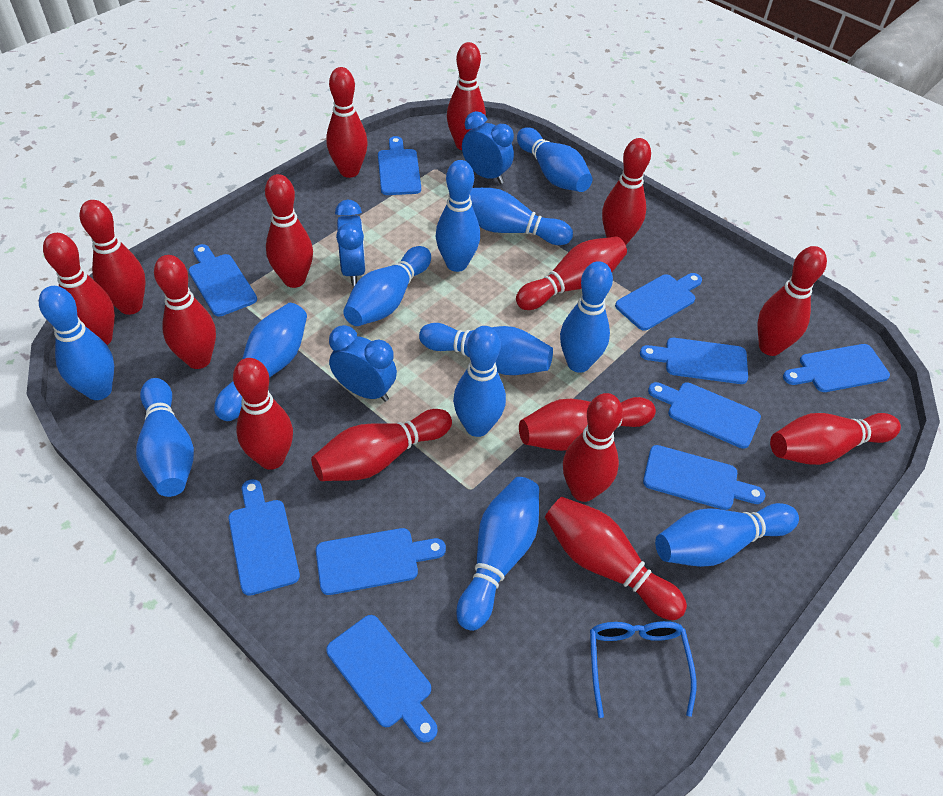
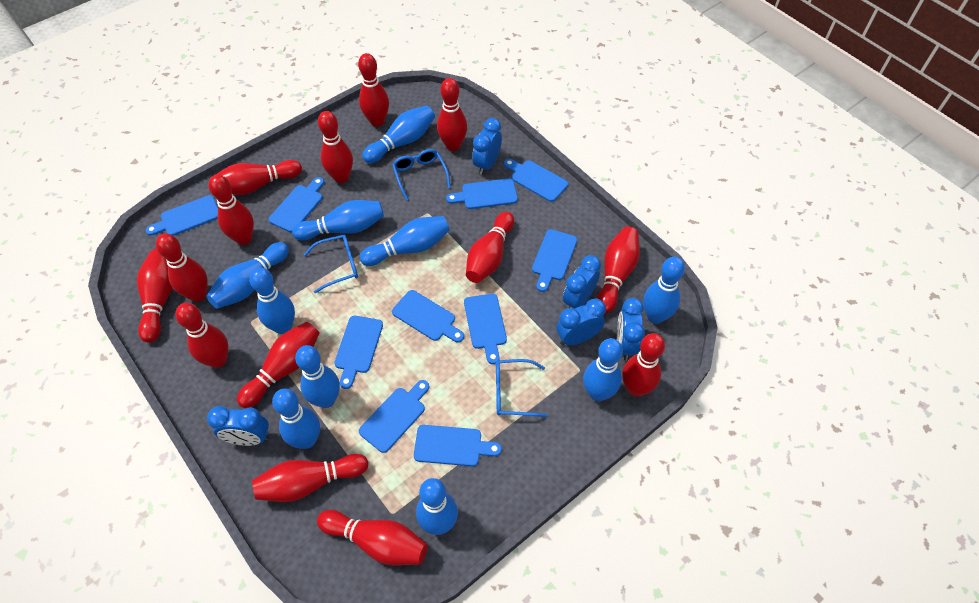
blue bowling pin: 12 -> 10
blue clock: 3 -> 5
blue glasses: 1 -> 3
red bowling pin: 15 -> 14

